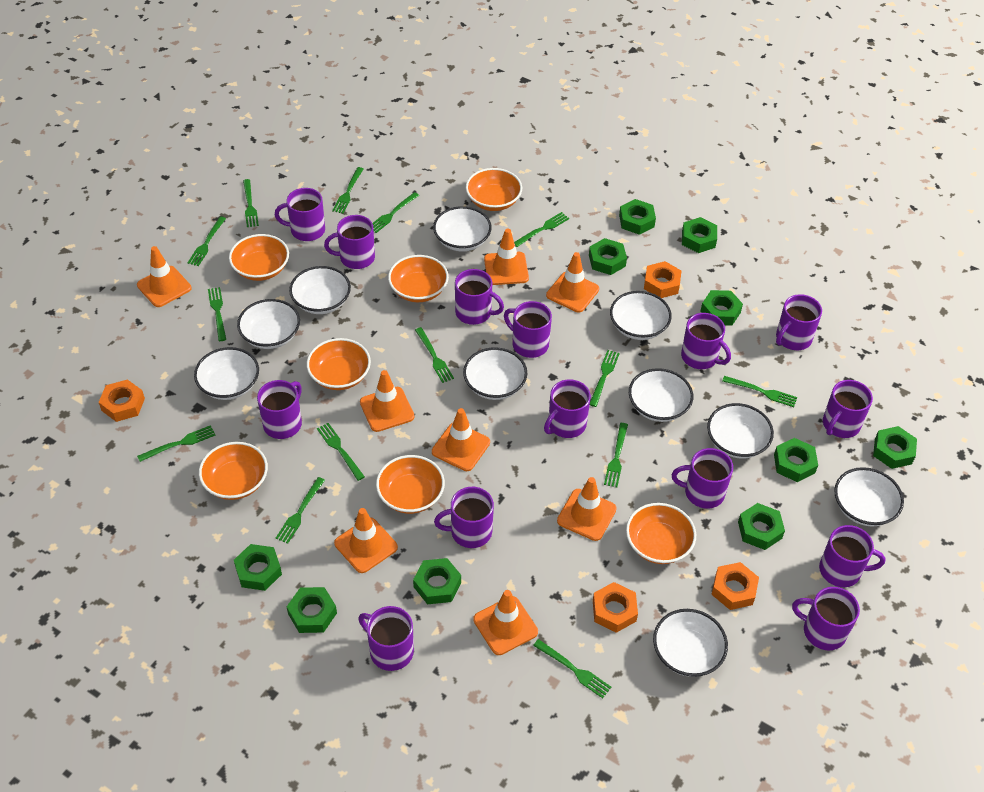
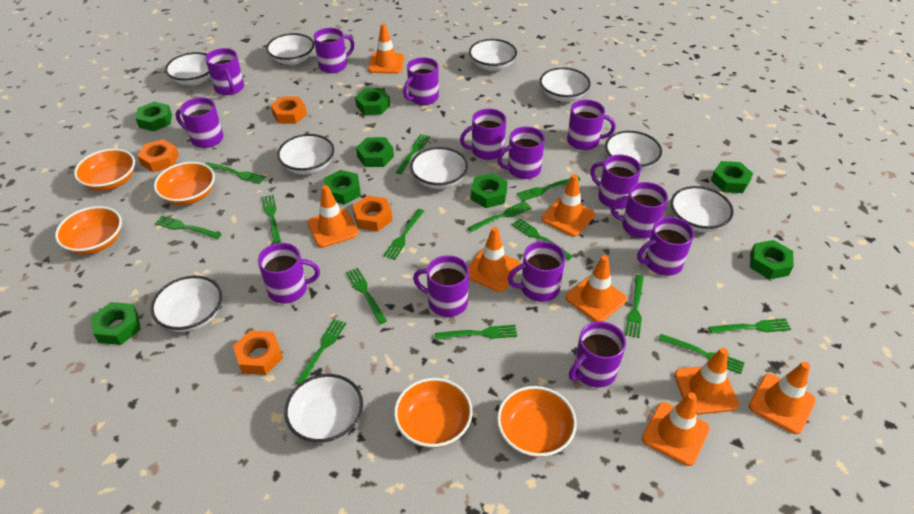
green nut: 10 -> 8
orange bowl: 7 -> 5

